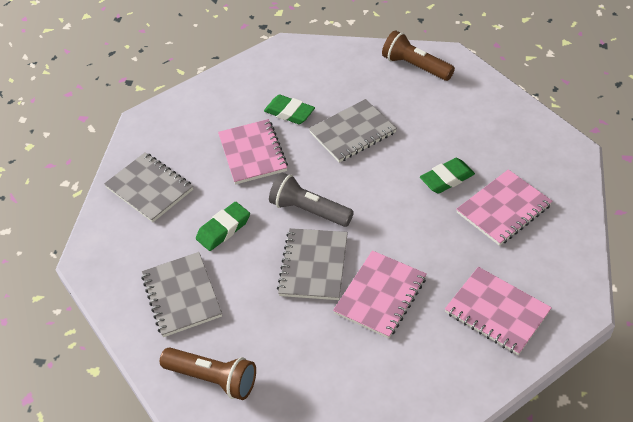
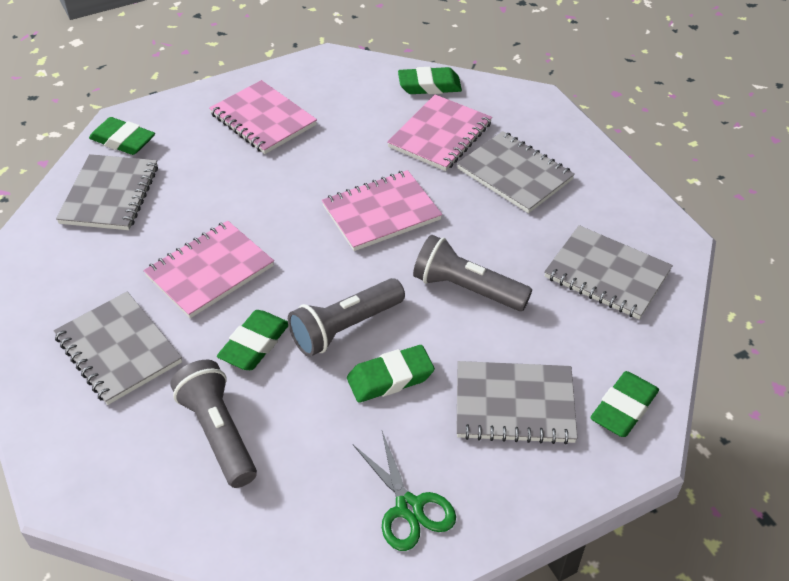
brown flashlight: 2 -> 0
green eraser: 3 -> 5
green scissors: 0 -> 1
grey flashlight: 1 -> 3
grey notebook: 4 -> 5

